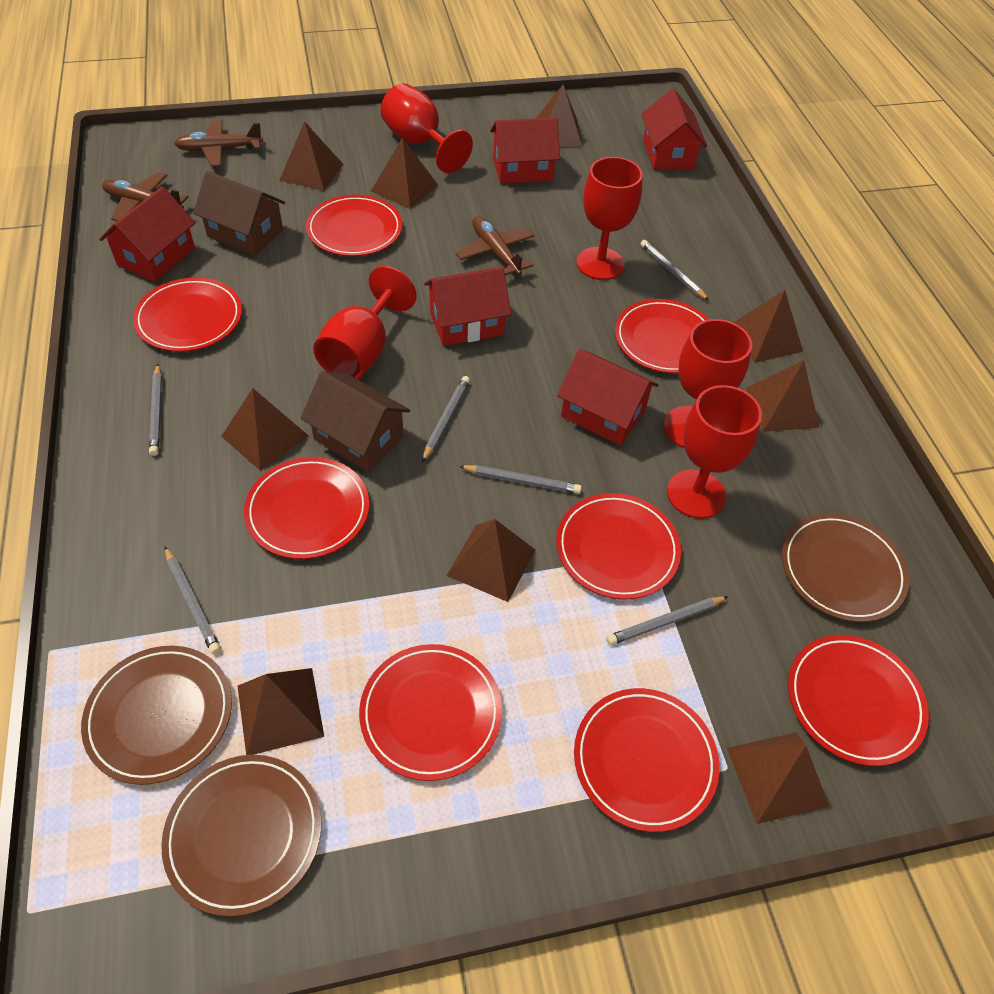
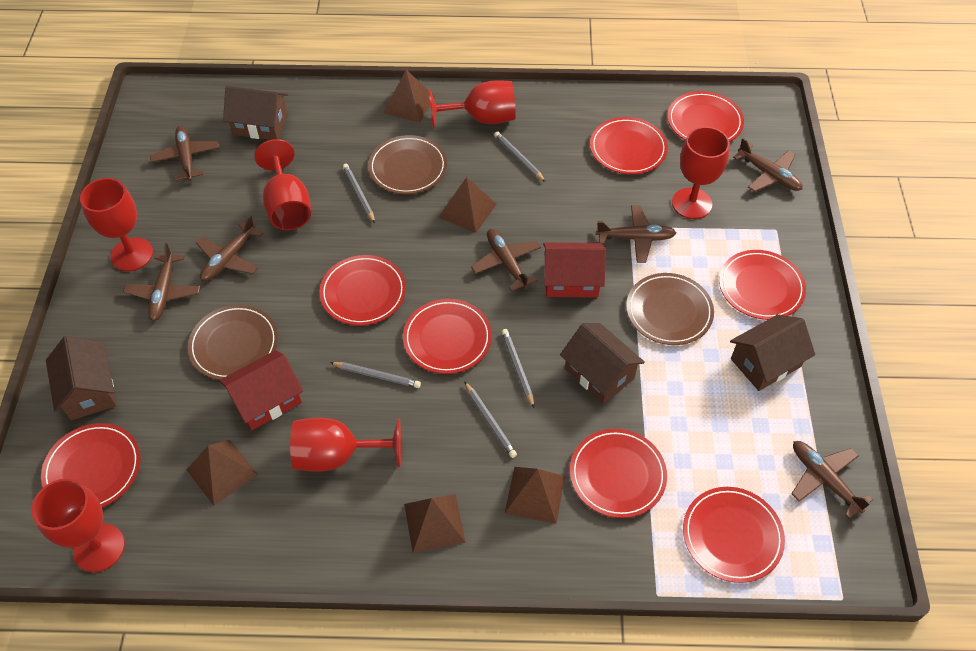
brown house: 2 -> 4
brown plane: 3 -> 7
brown pyramid: 9 -> 5
grey pencil: 6 -> 5
red goblet: 5 -> 6
red house: 5 -> 2

